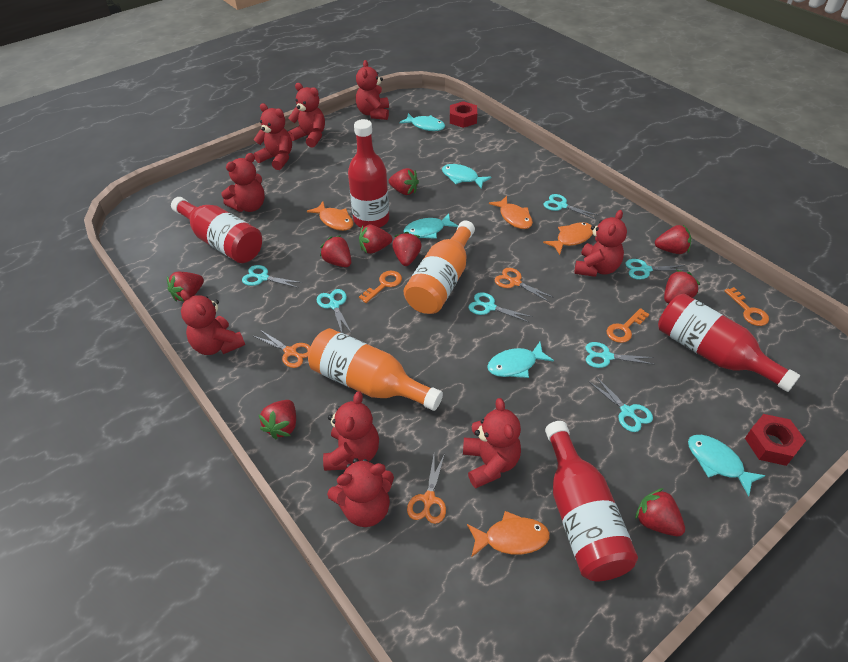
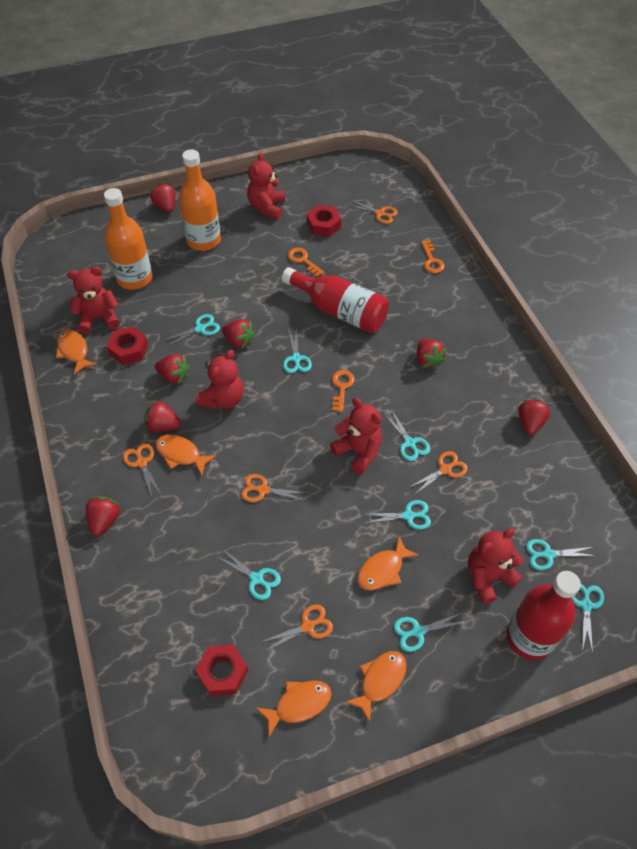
orange fish: 4 -> 5
orange scissors: 3 -> 5
red bottle: 4 -> 2
red nut: 2 -> 3
red strawberry: 9 -> 7
red teddy bear: 9 -> 5
turquoise fish: 5 -> 0
turquoise scissors: 7 -> 8

